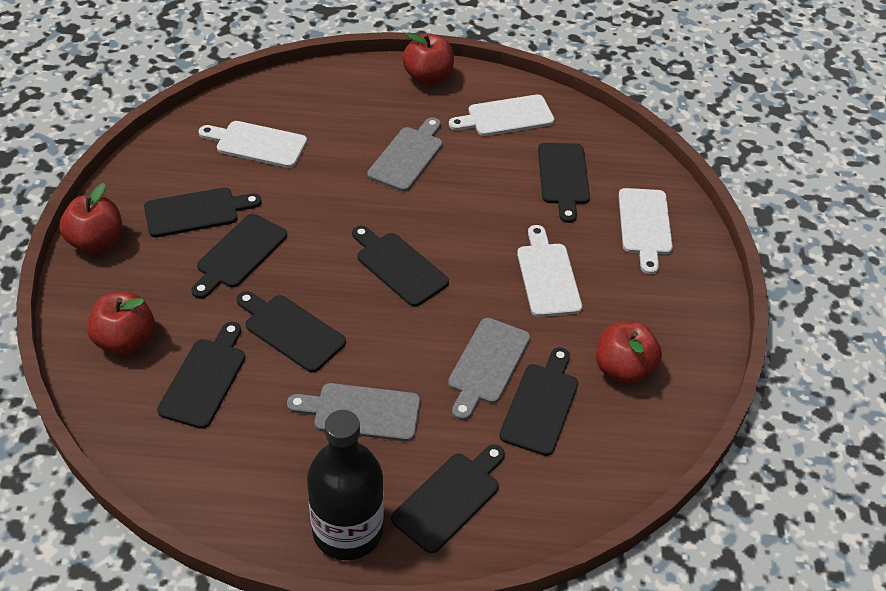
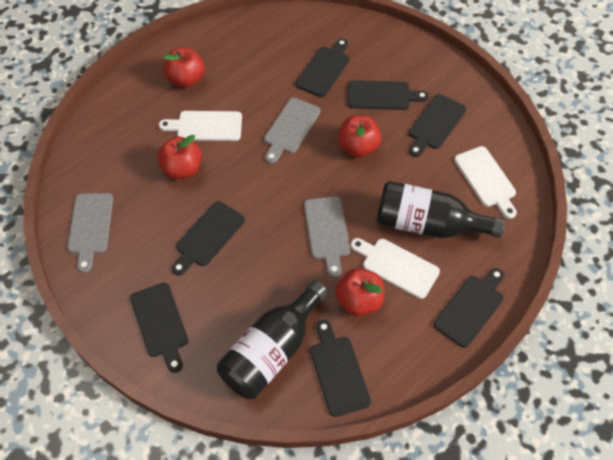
black bottle: 1 -> 2
black cutting board: 8 -> 7
white cutting board: 4 -> 3

